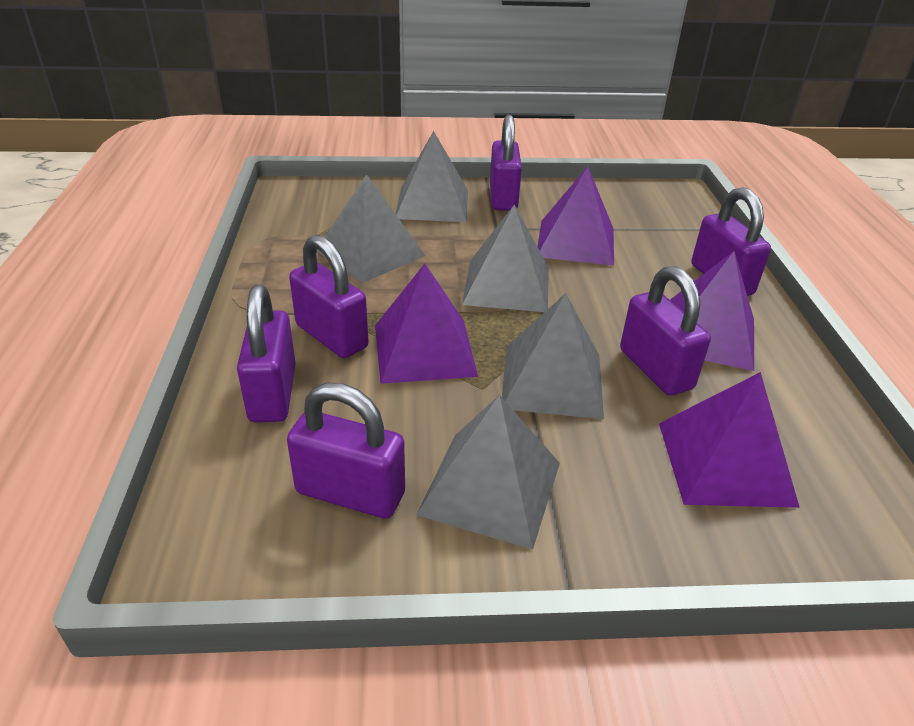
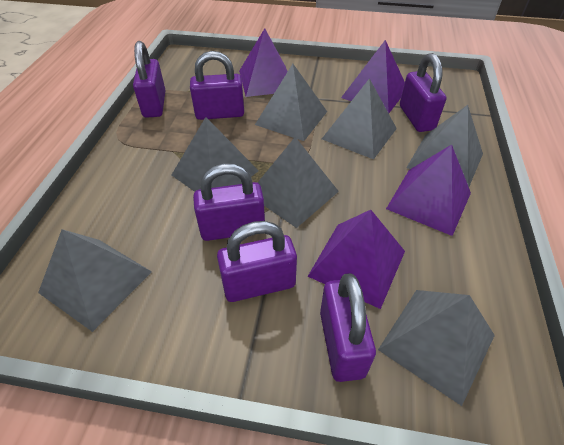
grey pyramid: 5 -> 7

